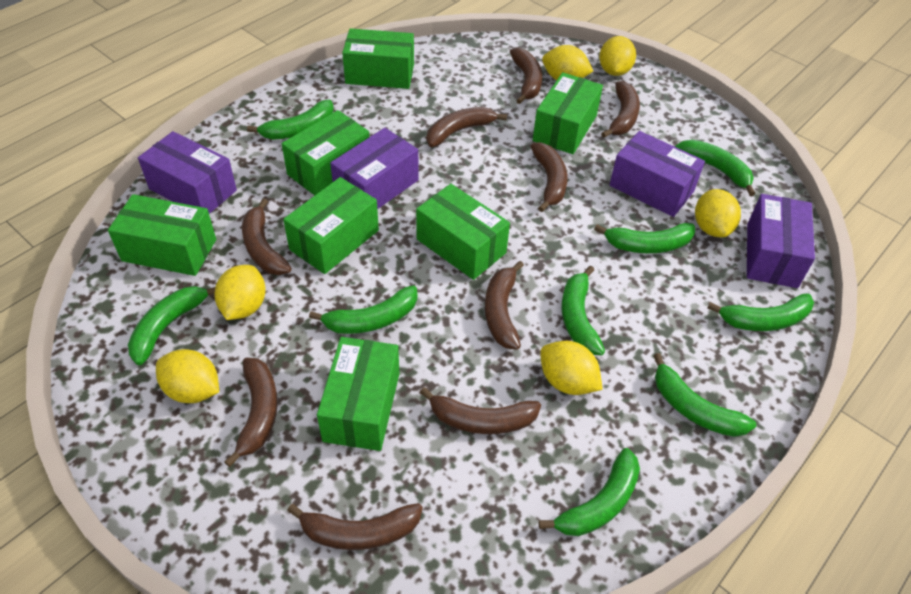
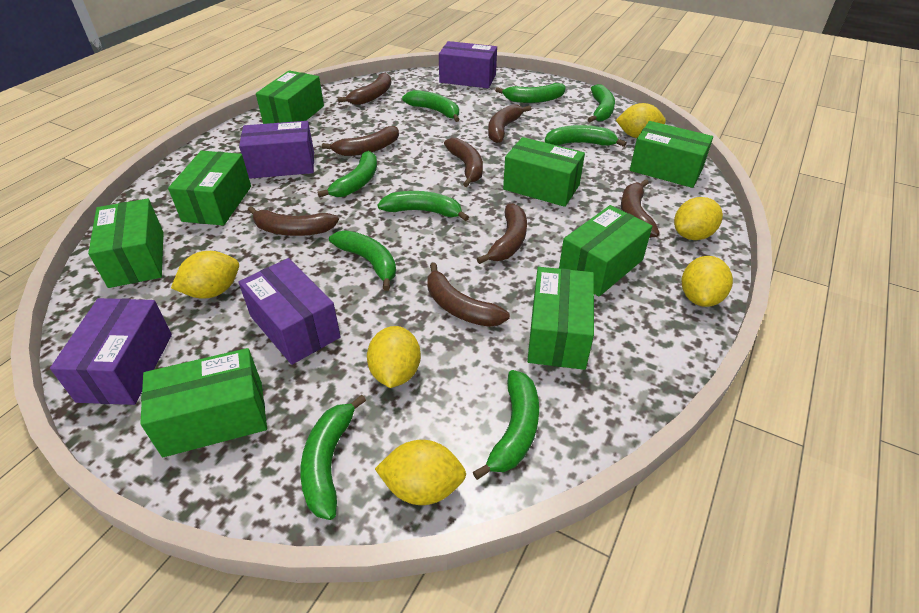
brown banana: 9 -> 8
green box: 7 -> 8

